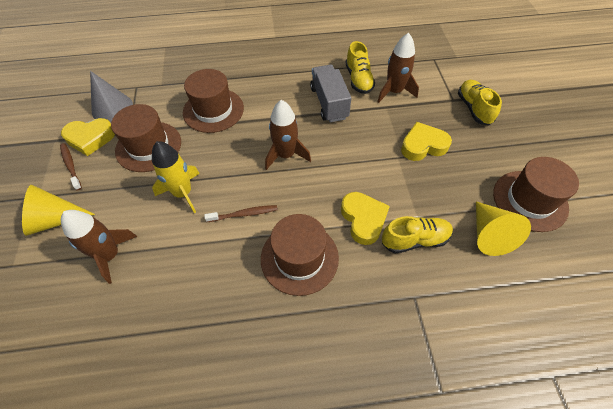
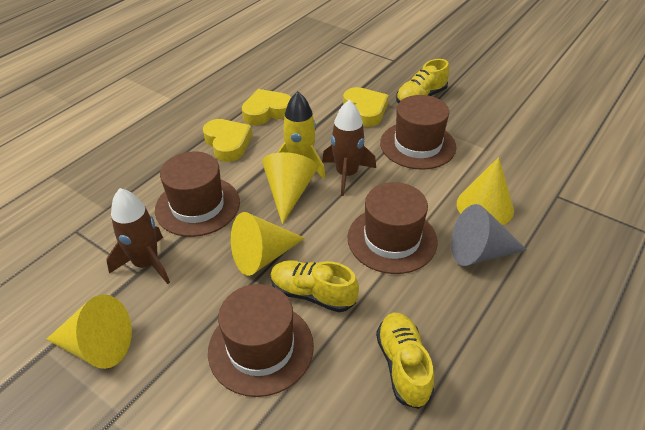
brown rocket: 3 -> 2
brown toothbrush: 2 -> 0
grey truck: 1 -> 0
yellow cone: 2 -> 4

